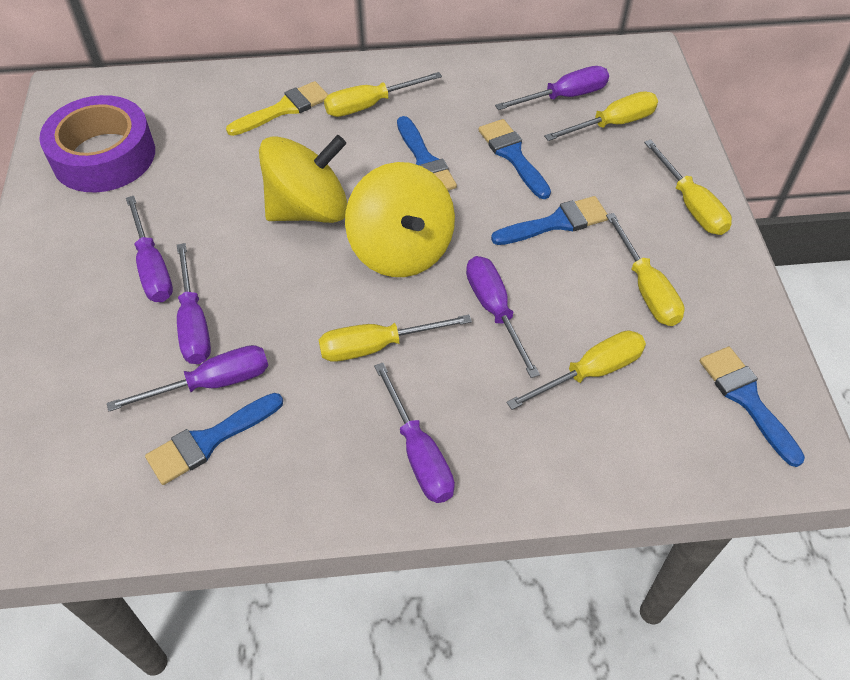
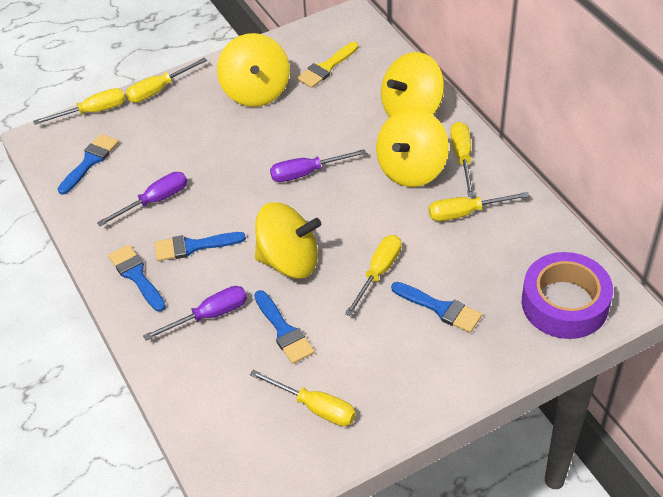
purple screwdriver: 6 -> 3
yellow spinning top: 2 -> 4

